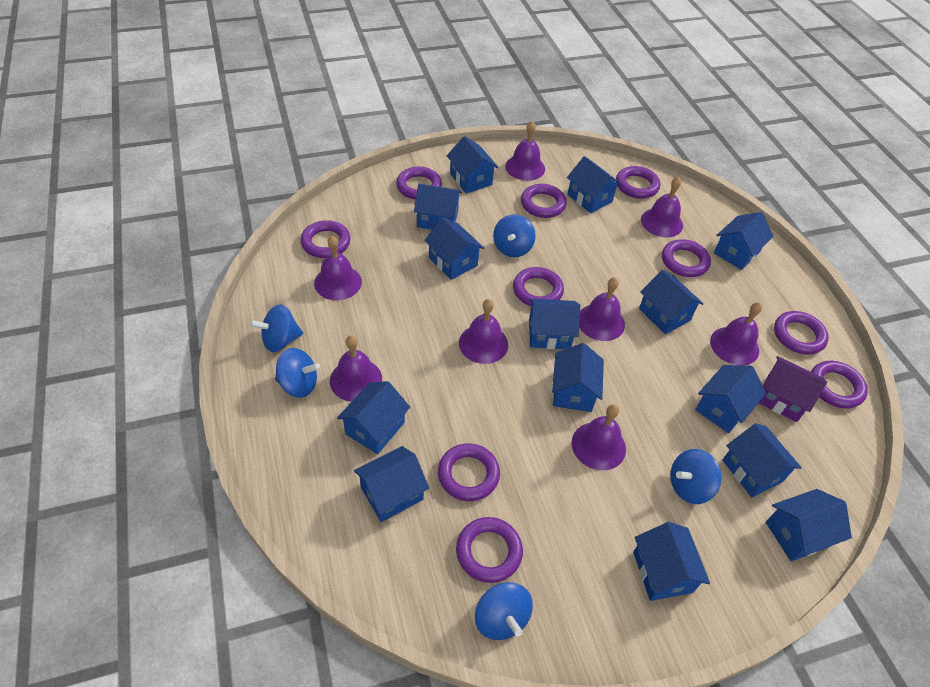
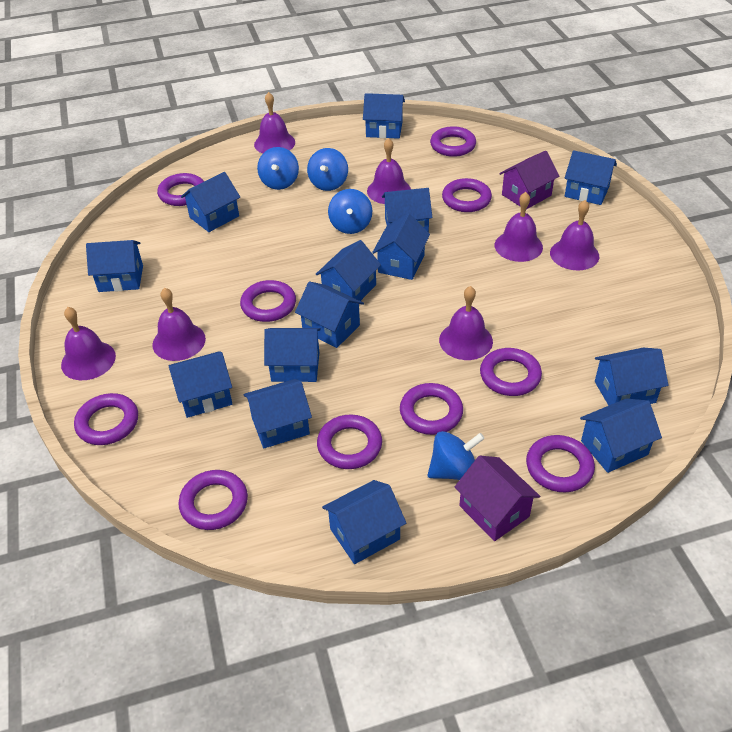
blue spinning top: 5 -> 4
purple bell: 8 -> 7
purple house: 1 -> 2

